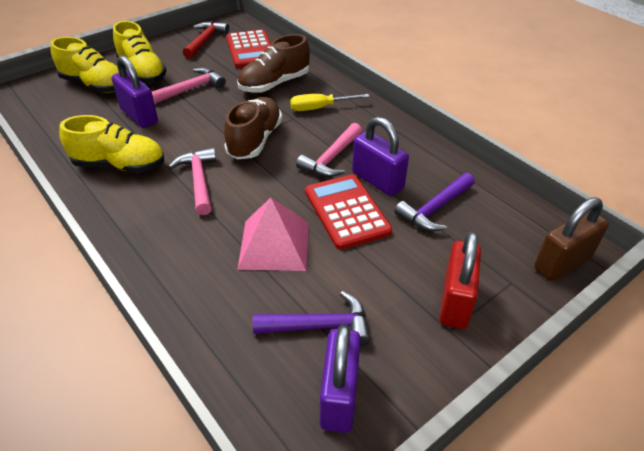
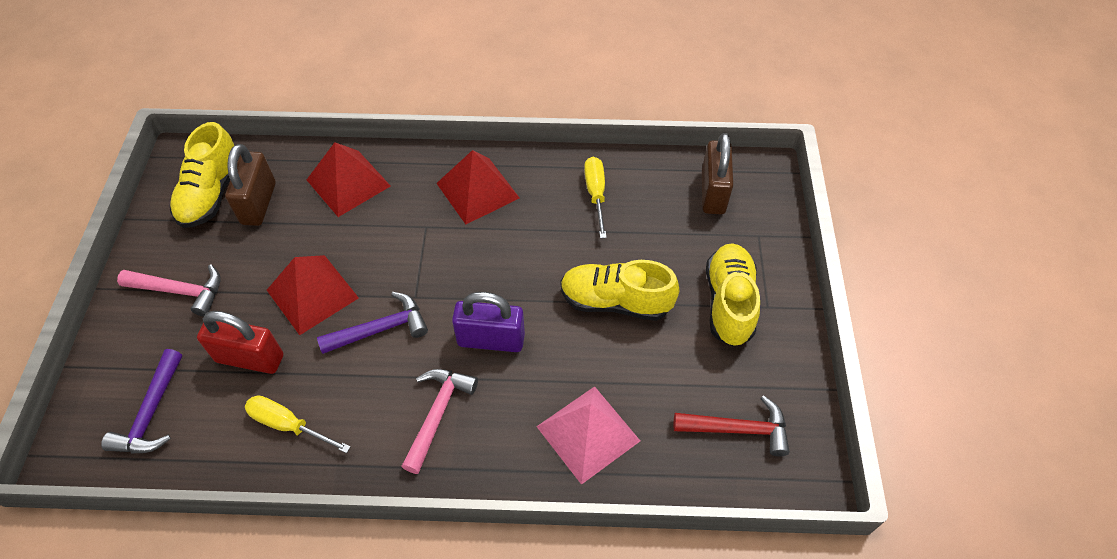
brown padlock: 1 -> 2
brown shoe: 2 -> 0
pink hammer: 3 -> 2
purple padlock: 3 -> 1
red calculator: 2 -> 0
red pyramid: 0 -> 3
yellow screwdriver: 1 -> 2

